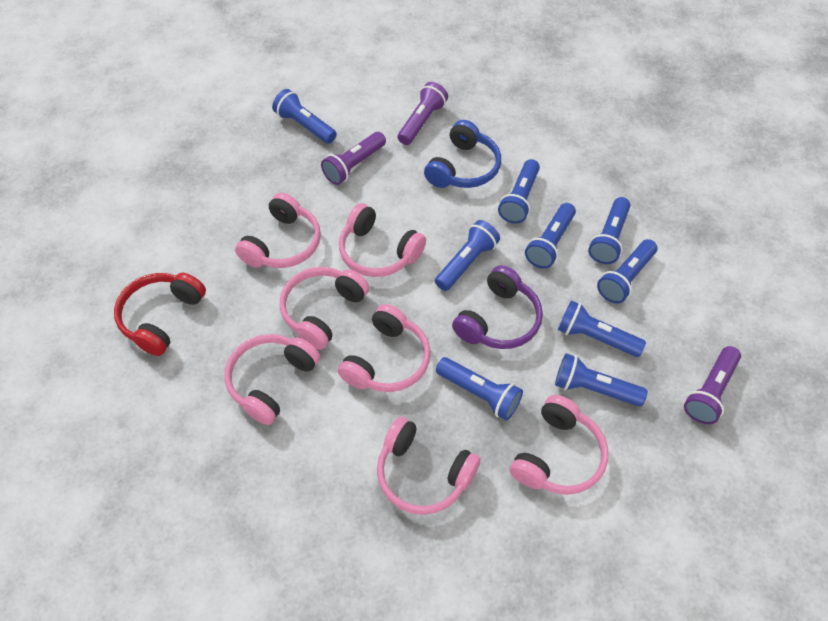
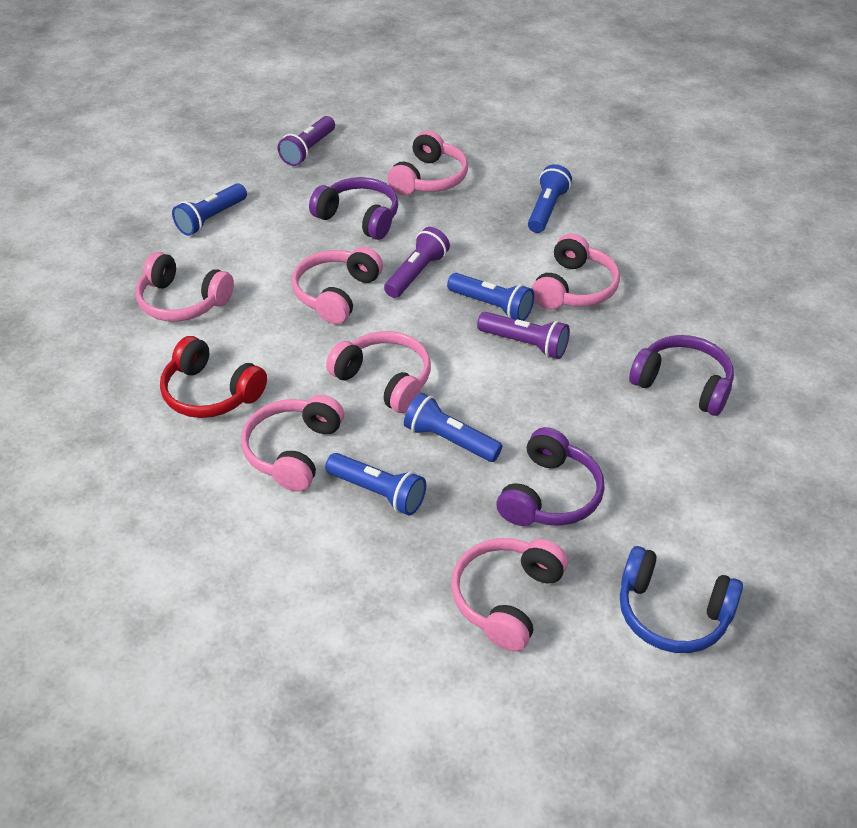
blue flashlight: 9 -> 5
purple headphones: 1 -> 3

